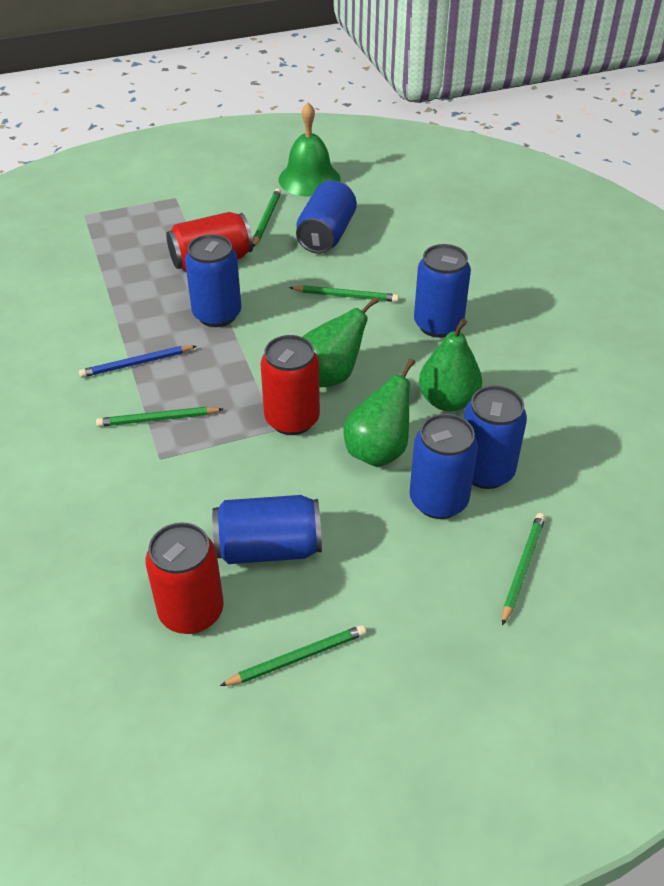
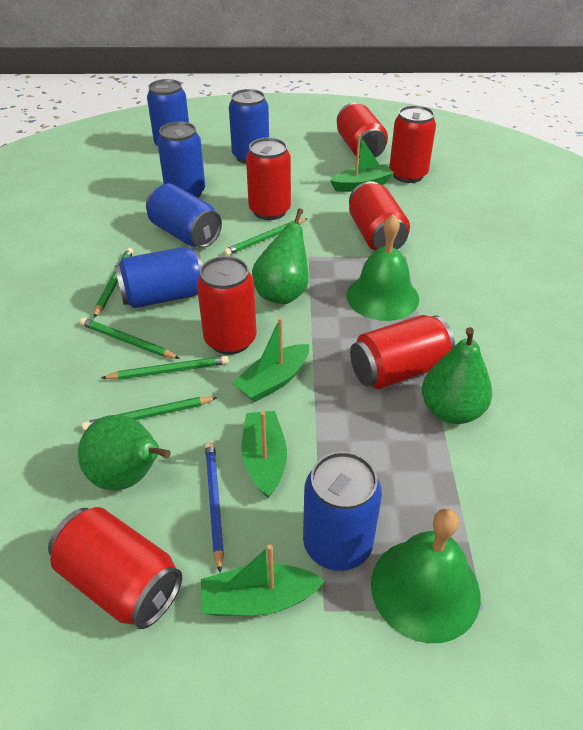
green bell: 1 -> 2
green boat: 0 -> 4
red can: 3 -> 7

